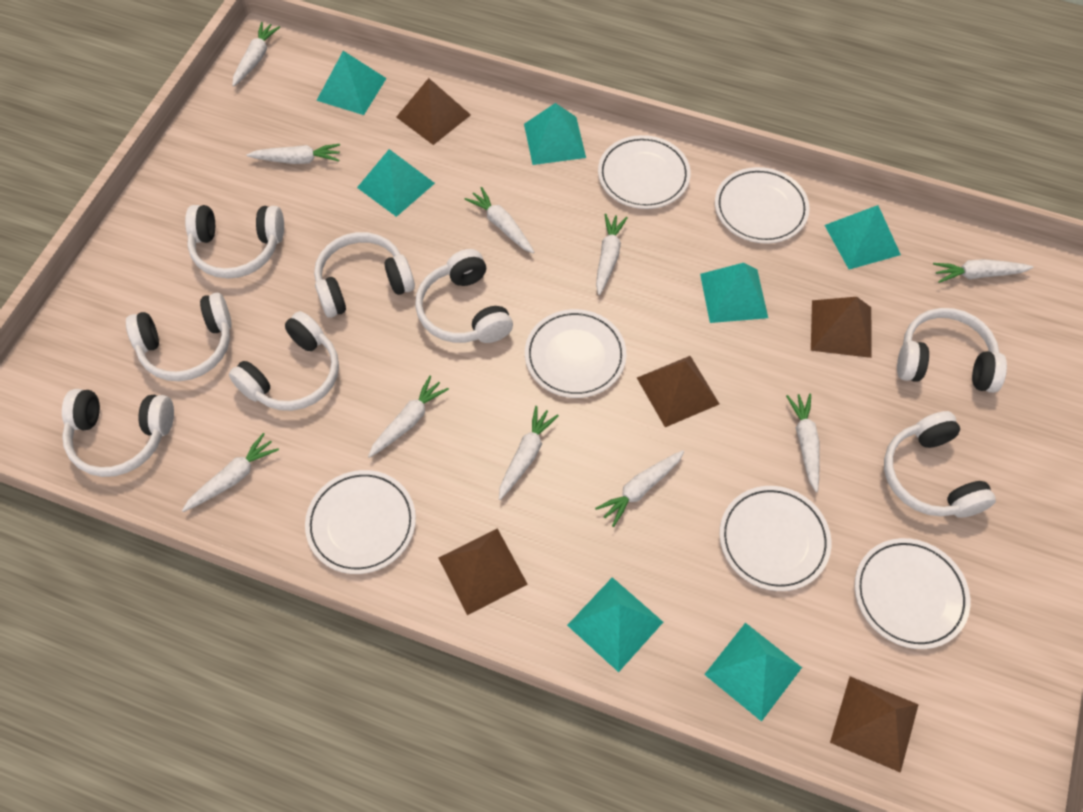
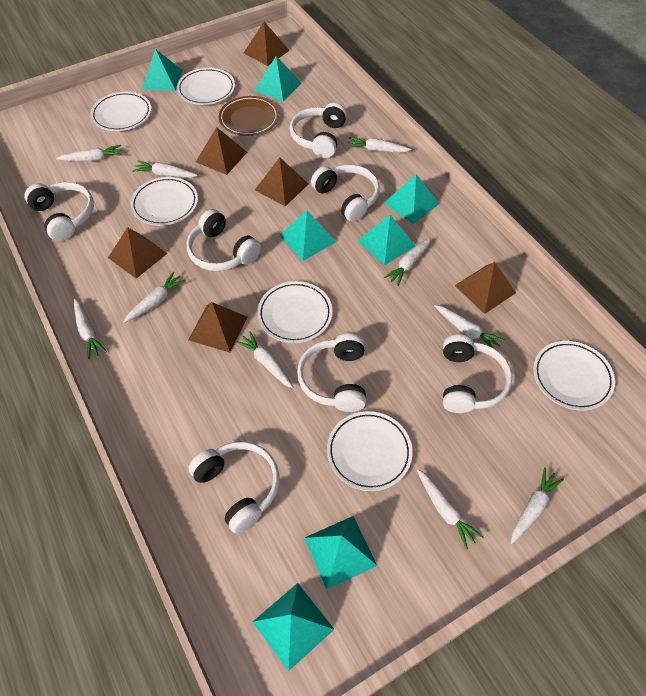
brown plate: 0 -> 1
brown pyramid: 5 -> 6
white headphones: 8 -> 7

